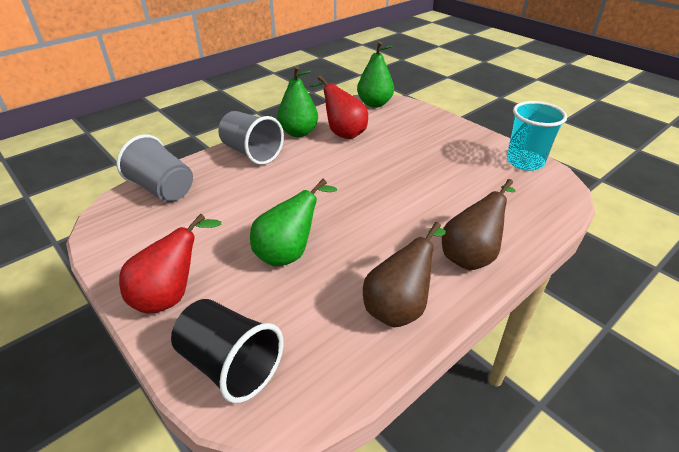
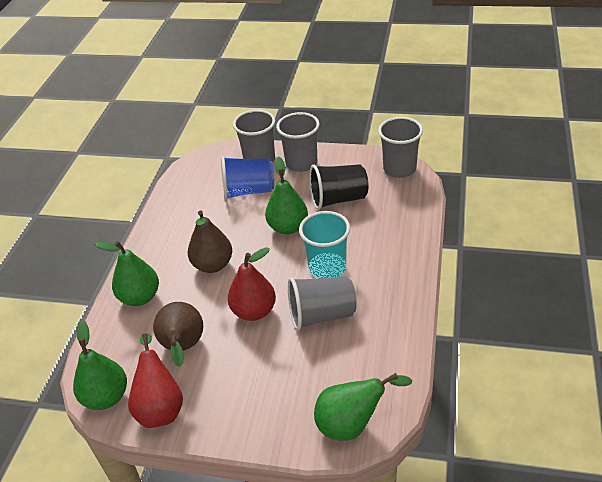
blue cup: 0 -> 1
green pear: 3 -> 4
grey cup: 2 -> 4

